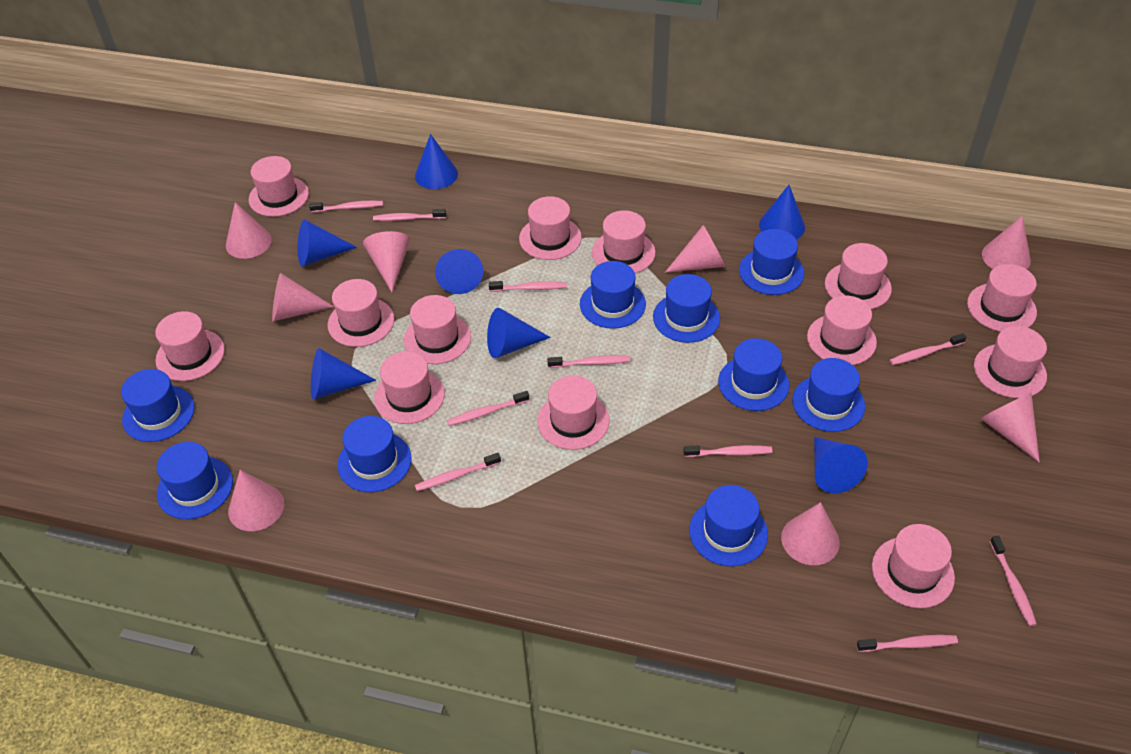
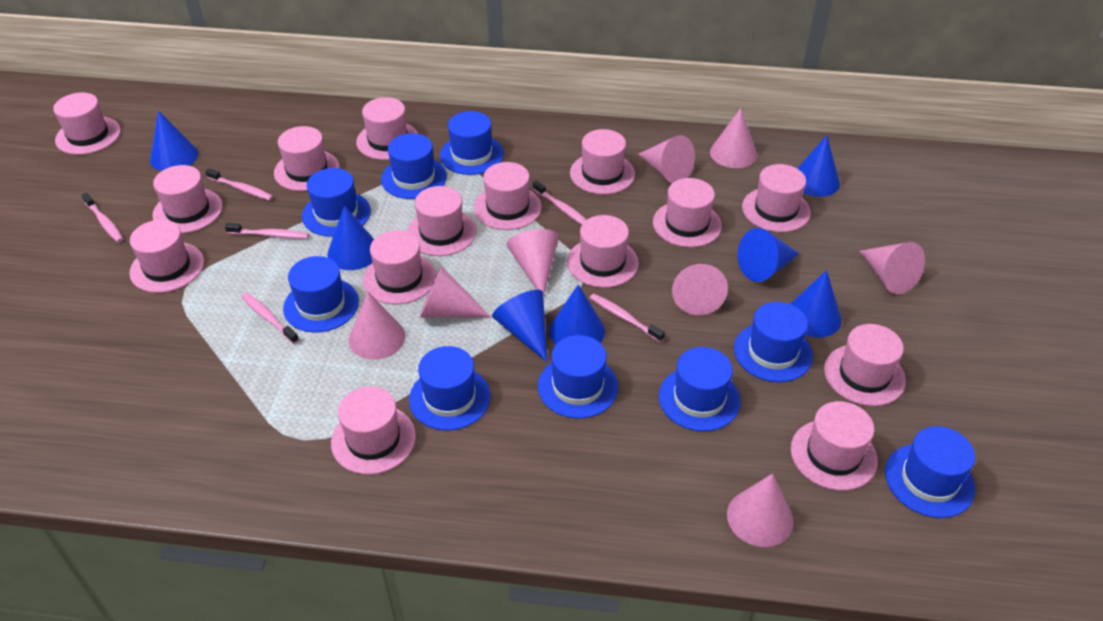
pink hat: 13 -> 15
pink toothbrush: 10 -> 6

